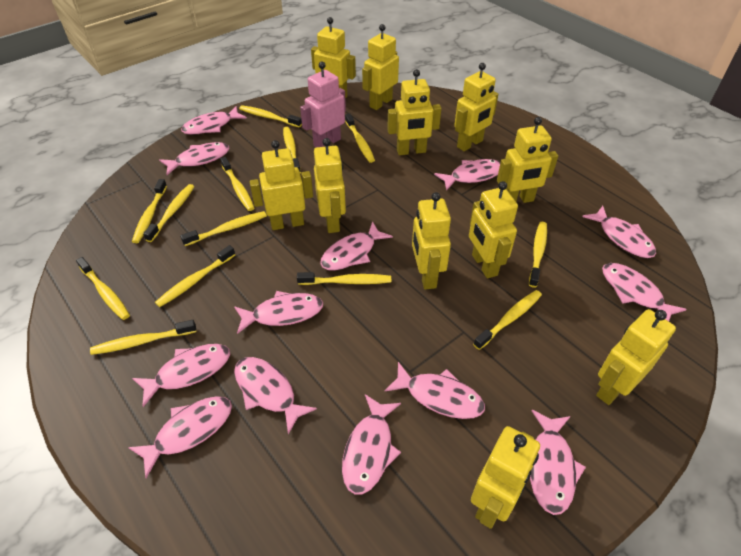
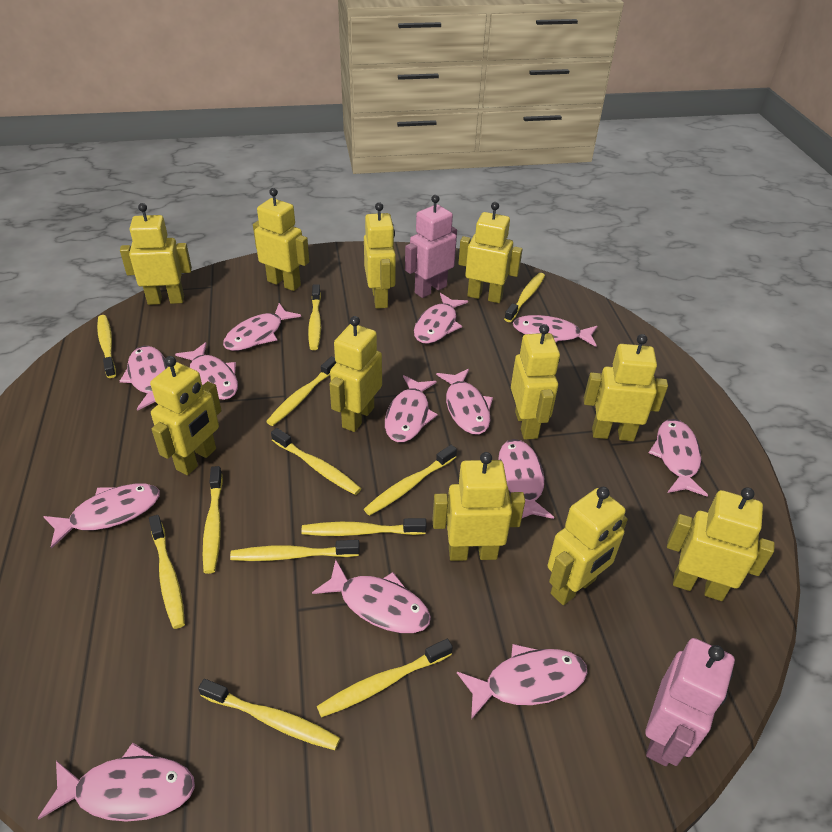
pink robot: 1 -> 2
yellow toothbrush: 13 -> 12

